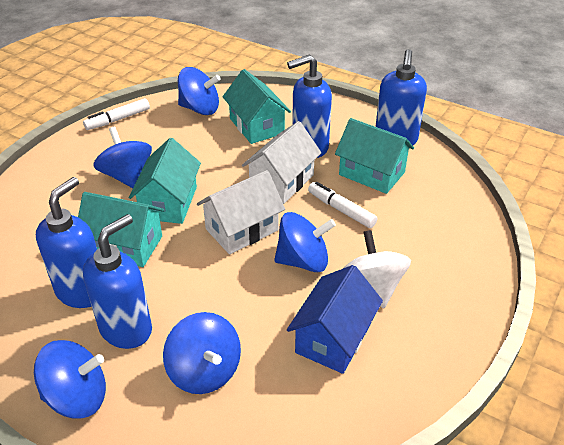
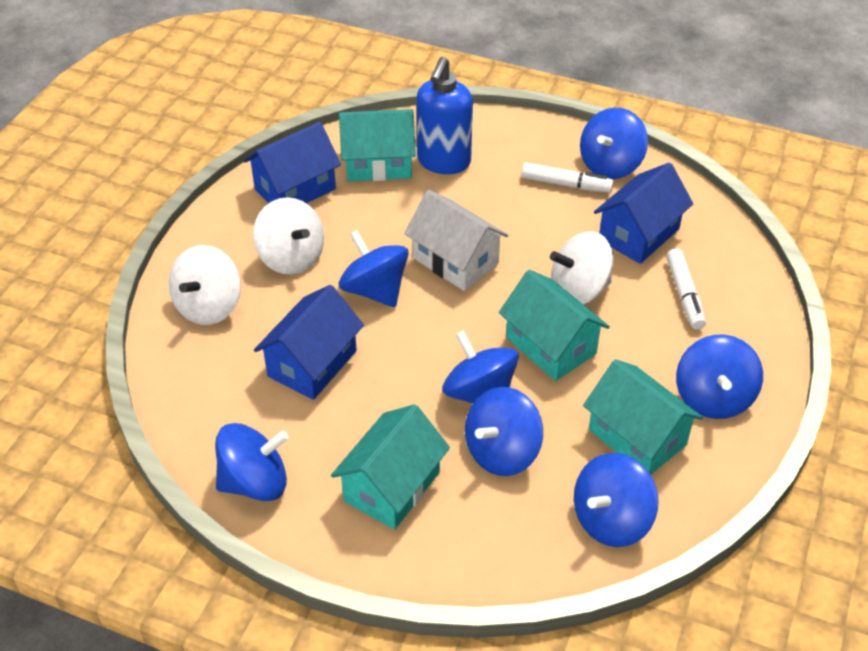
blue house: 1 -> 3
blue soap dispenser: 4 -> 1
blue spinning top: 5 -> 7
white house: 2 -> 1
white spinning top: 1 -> 3

